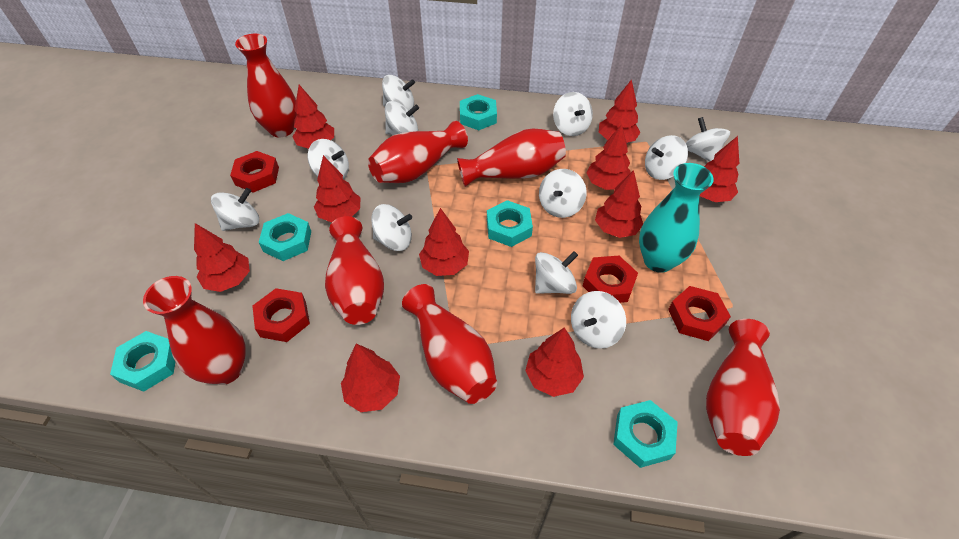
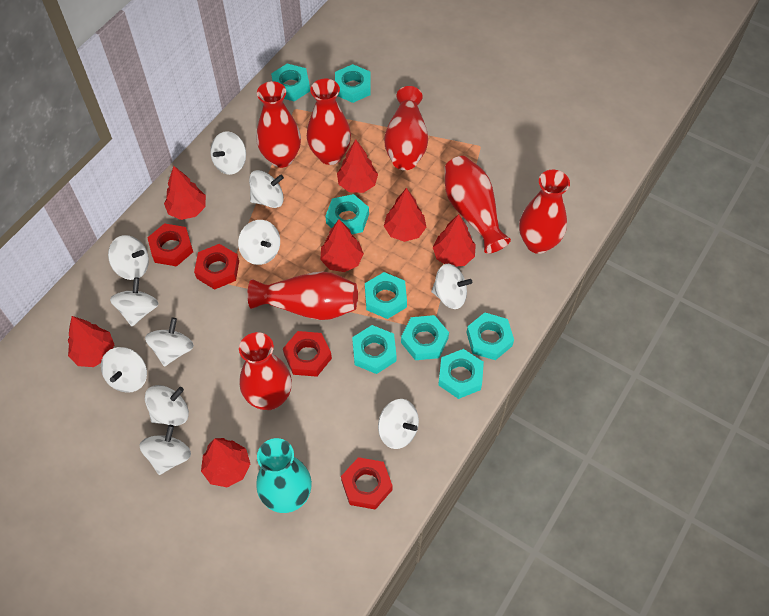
red tree: 10 -> 7
turquoise nut: 5 -> 8

